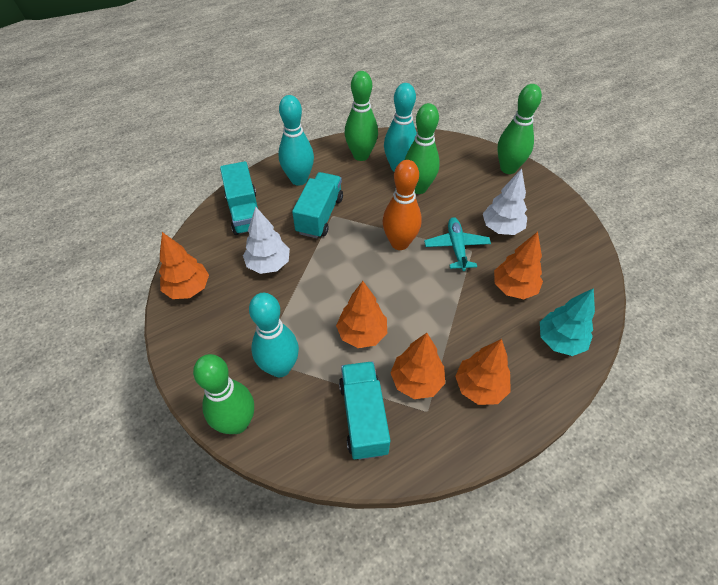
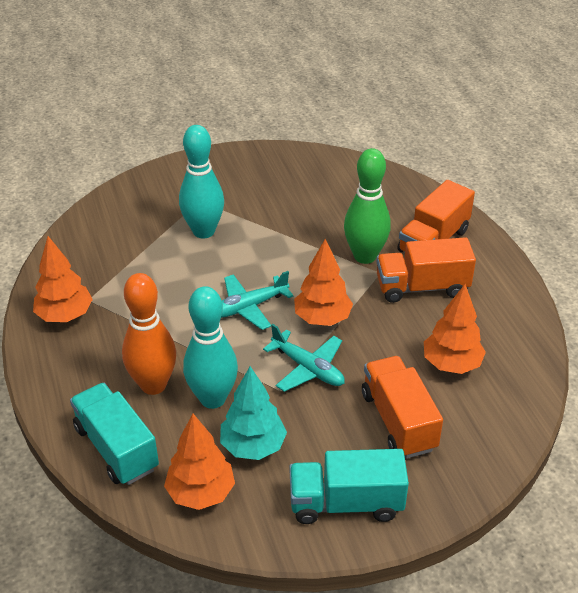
green bowling pin: 4 -> 1
orange tree: 5 -> 4
orange truck: 0 -> 3
turquoise bowling pin: 3 -> 2
turquoise plane: 1 -> 2
turquoise truck: 3 -> 2
white tree: 2 -> 0

